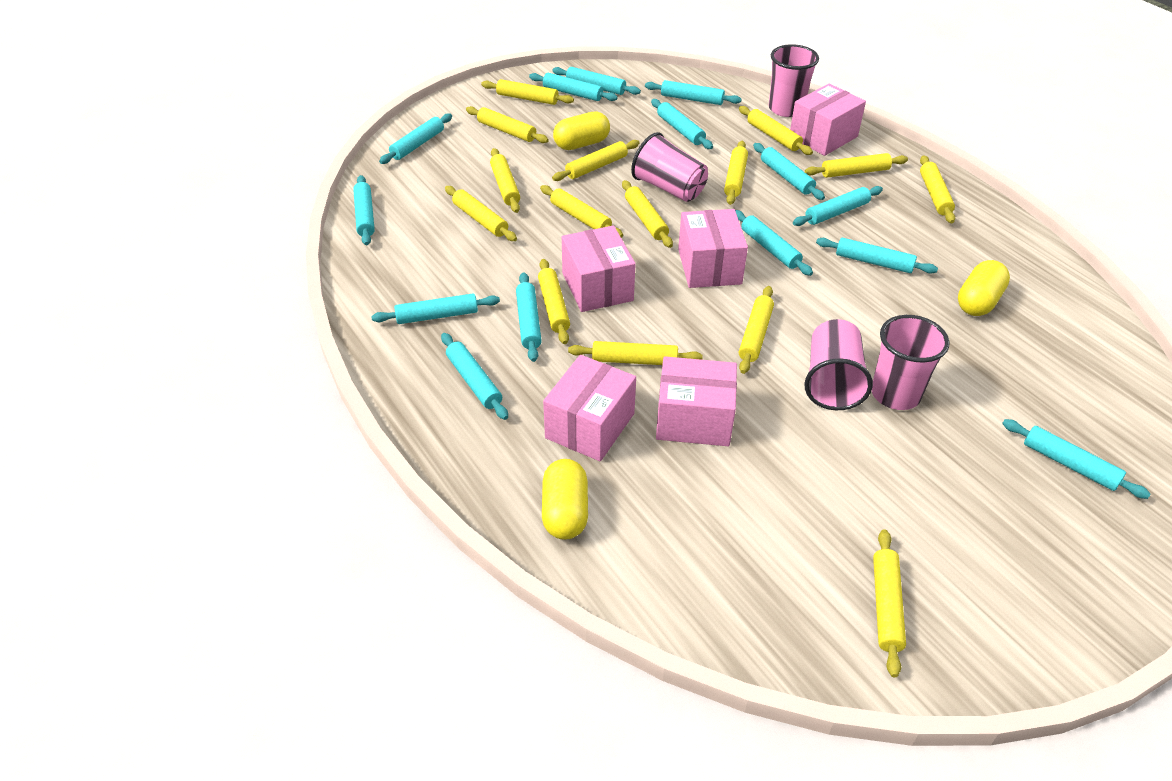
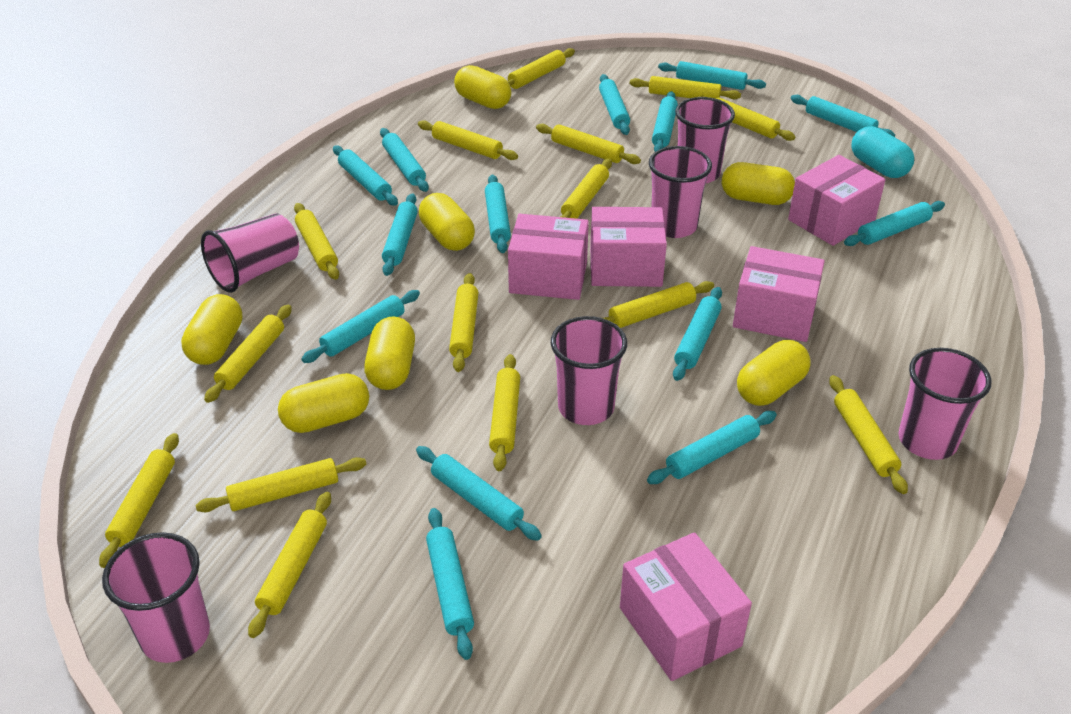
pink cup: 4 -> 6
turquoise capsule: 0 -> 1
yellow capsule: 3 -> 7

